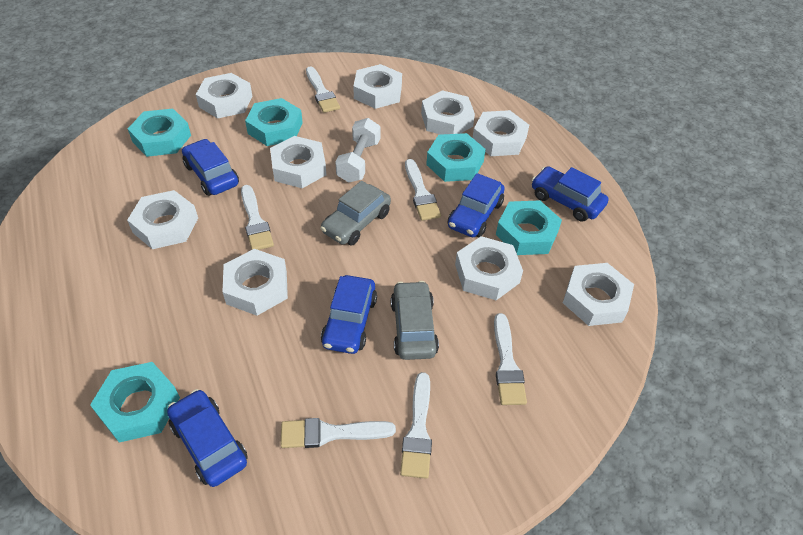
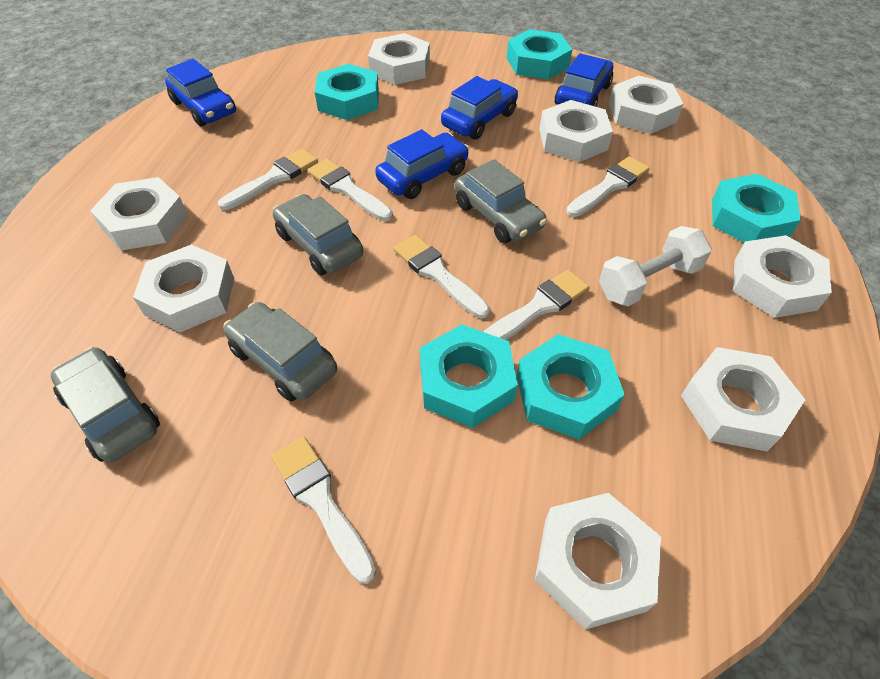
blue car: 5 -> 4
grey car: 2 -> 4
white nut: 9 -> 8

